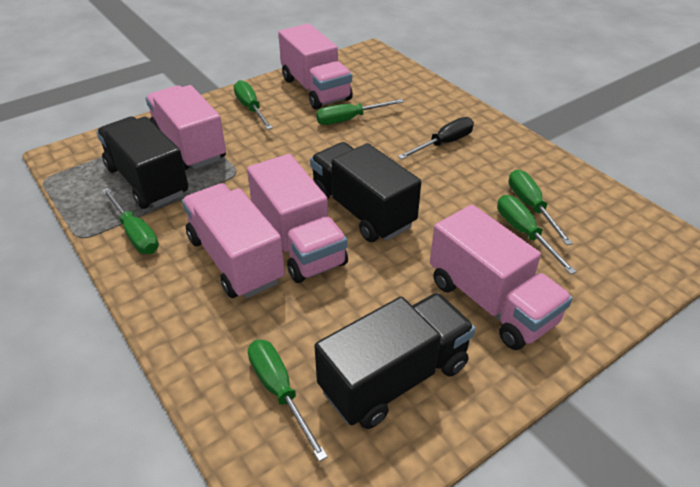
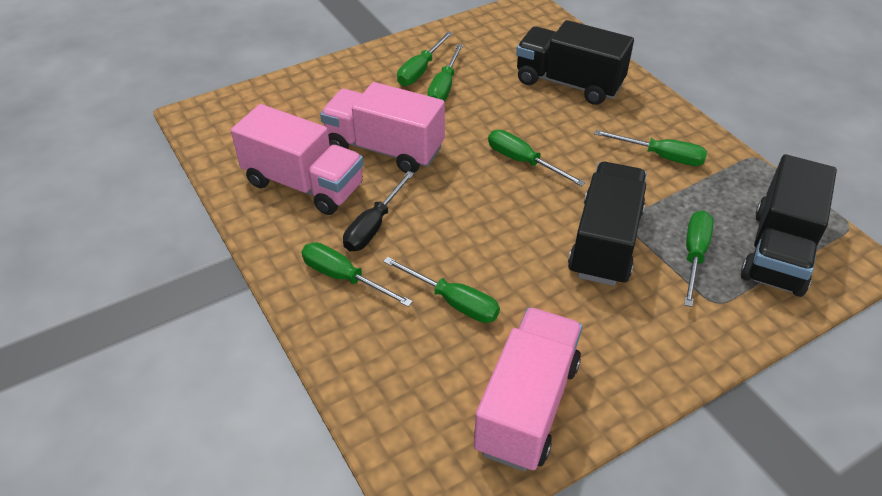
green screwdriver: 6 -> 7
pink truck: 5 -> 3

